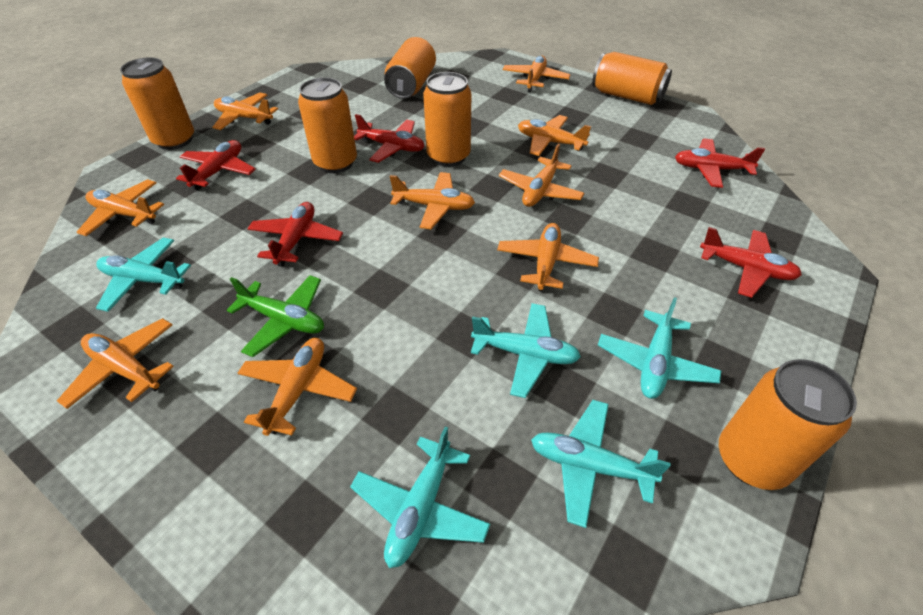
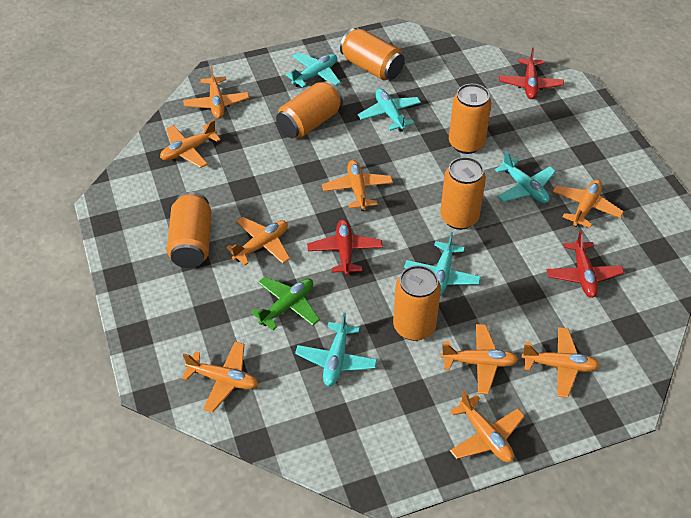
red plane: 5 -> 3

